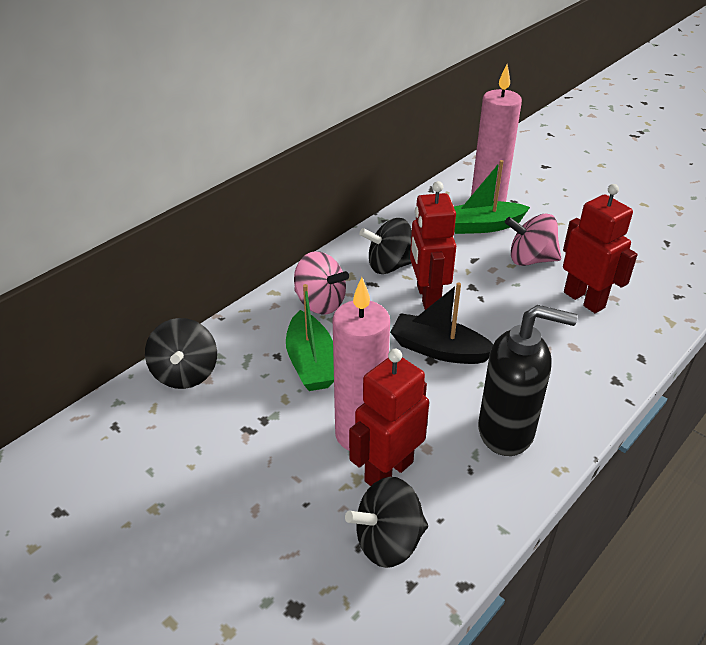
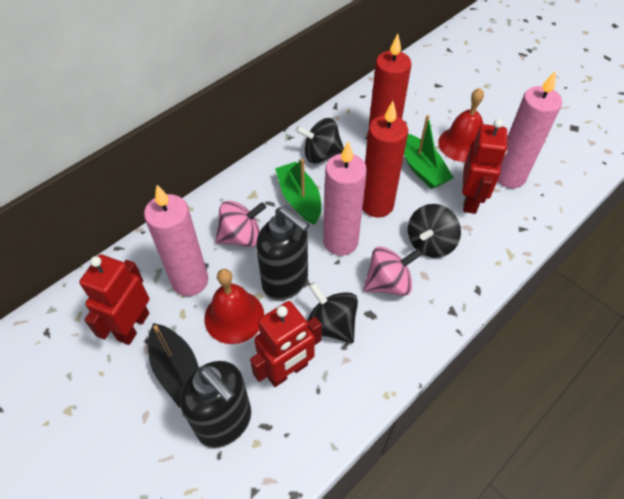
black soap dispenser: 1 -> 2
pink candle: 2 -> 3
red bell: 0 -> 2
red candle: 0 -> 2

